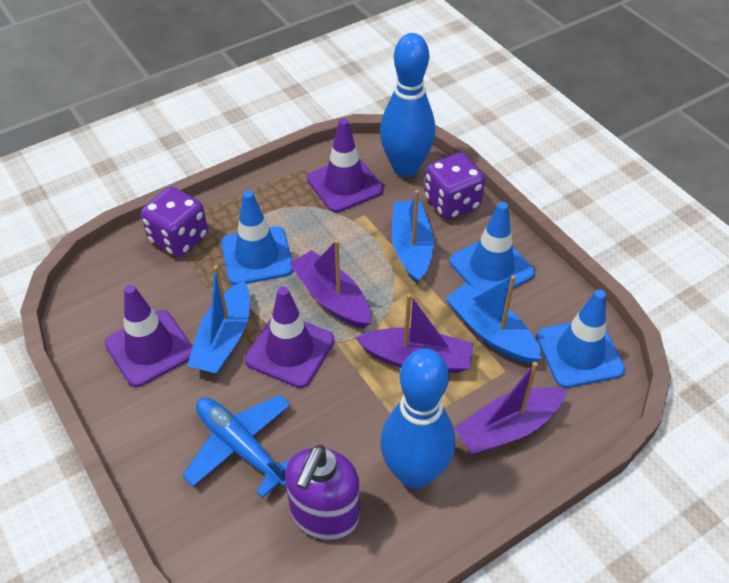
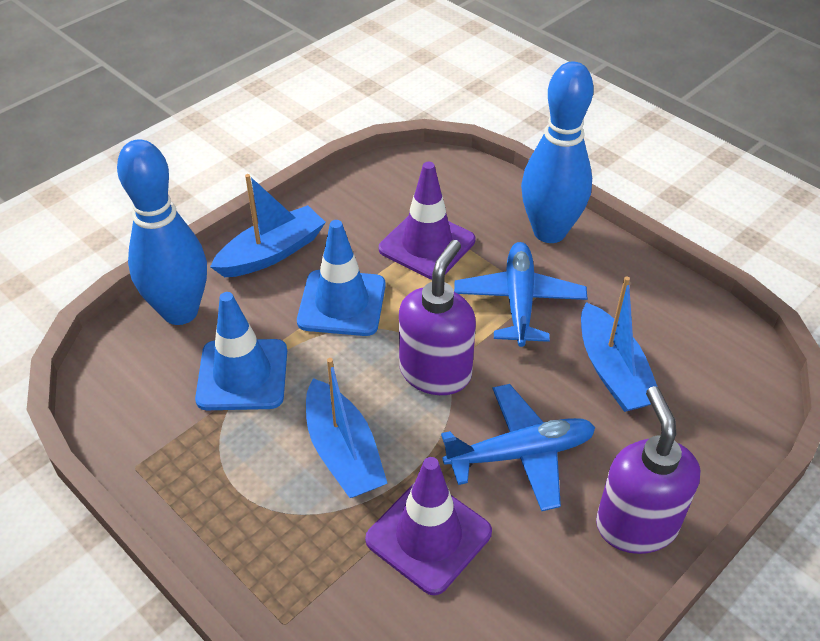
blue plane: 1 -> 2
blue traffic cone: 3 -> 2
purple boat: 3 -> 0
purple dice: 2 -> 0
purple soap dispenser: 1 -> 2
purple traffic cone: 3 -> 2

